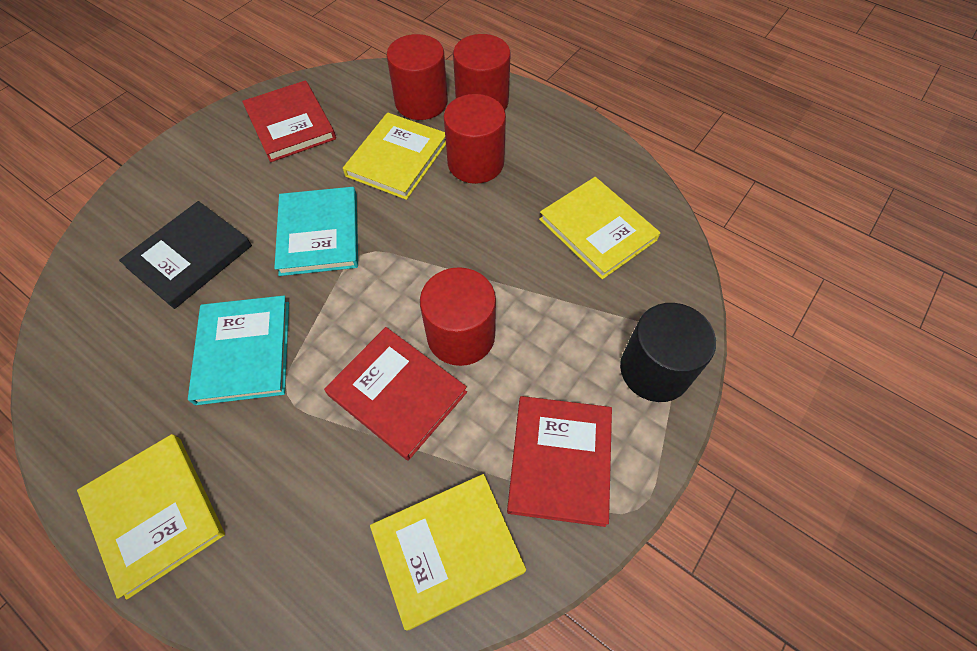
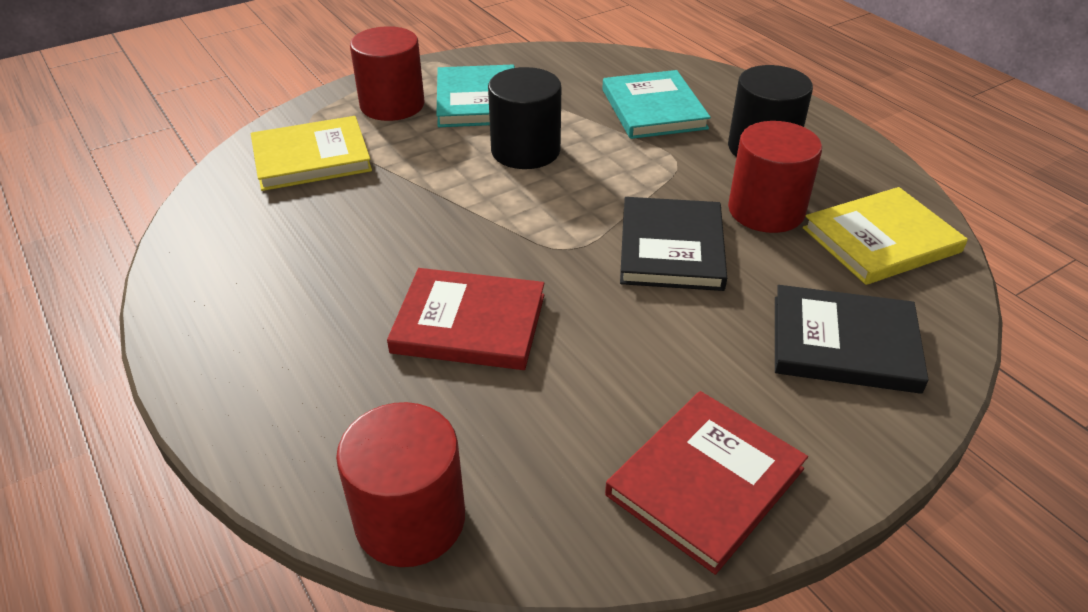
black book: 1 -> 2
black cylinder: 1 -> 2
red book: 3 -> 2
red cylinder: 4 -> 3
yellow book: 4 -> 2

